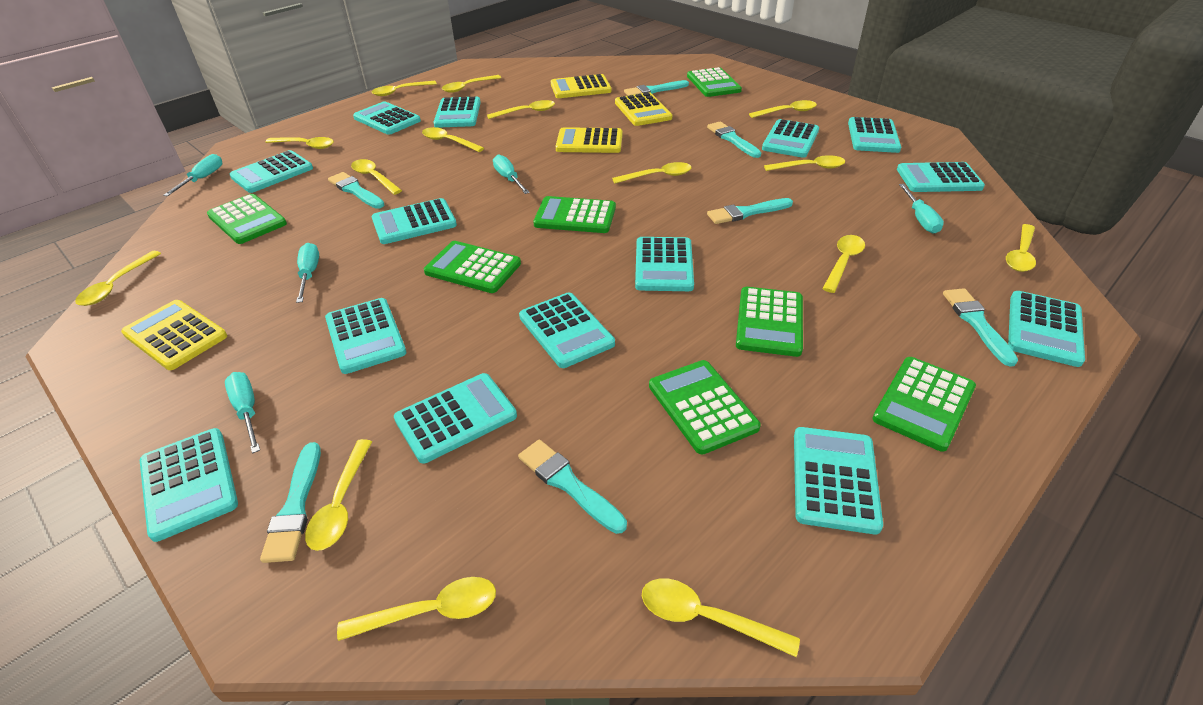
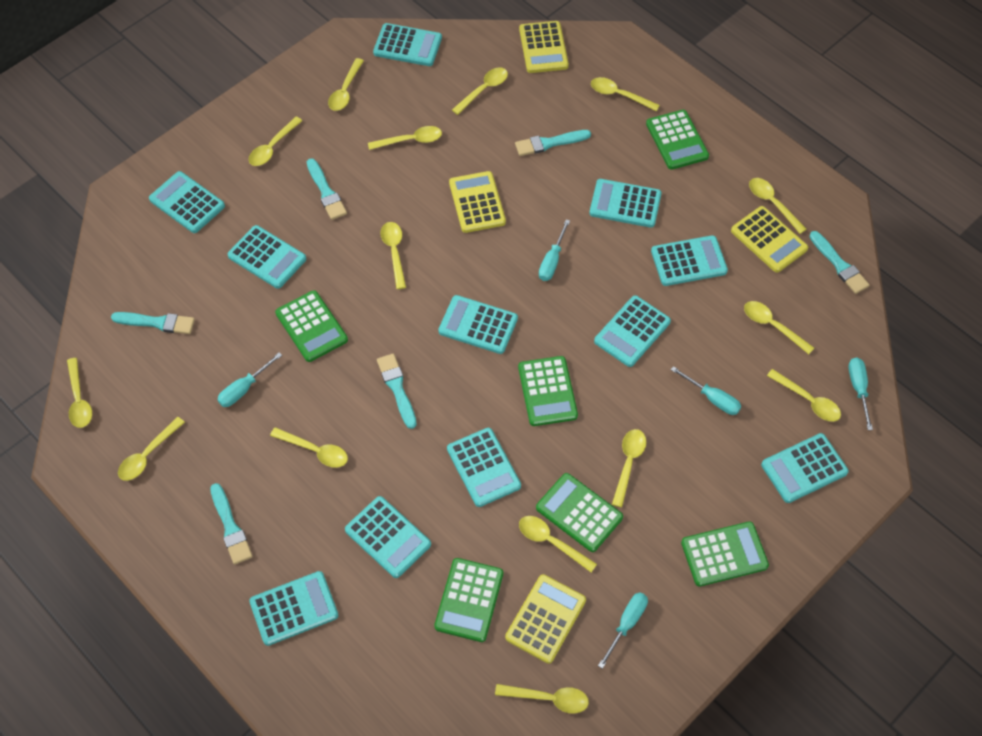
green calculator: 7 -> 6
turquoise brush: 7 -> 6
turquoise calculator: 14 -> 11

